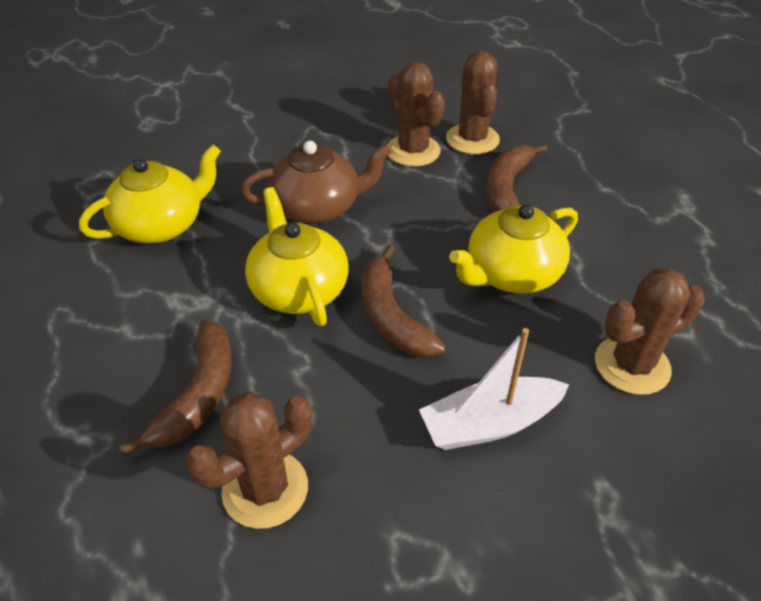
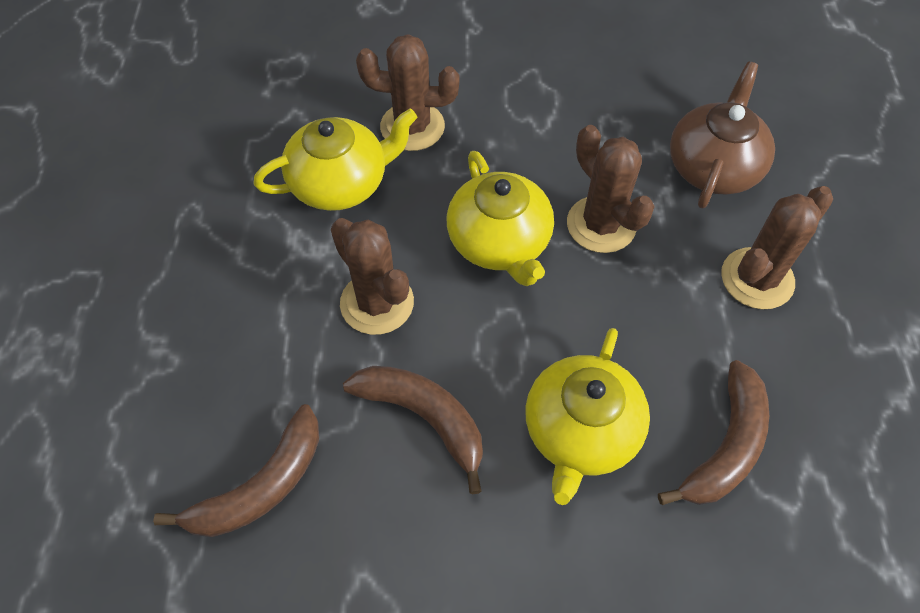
white boat: 1 -> 0

